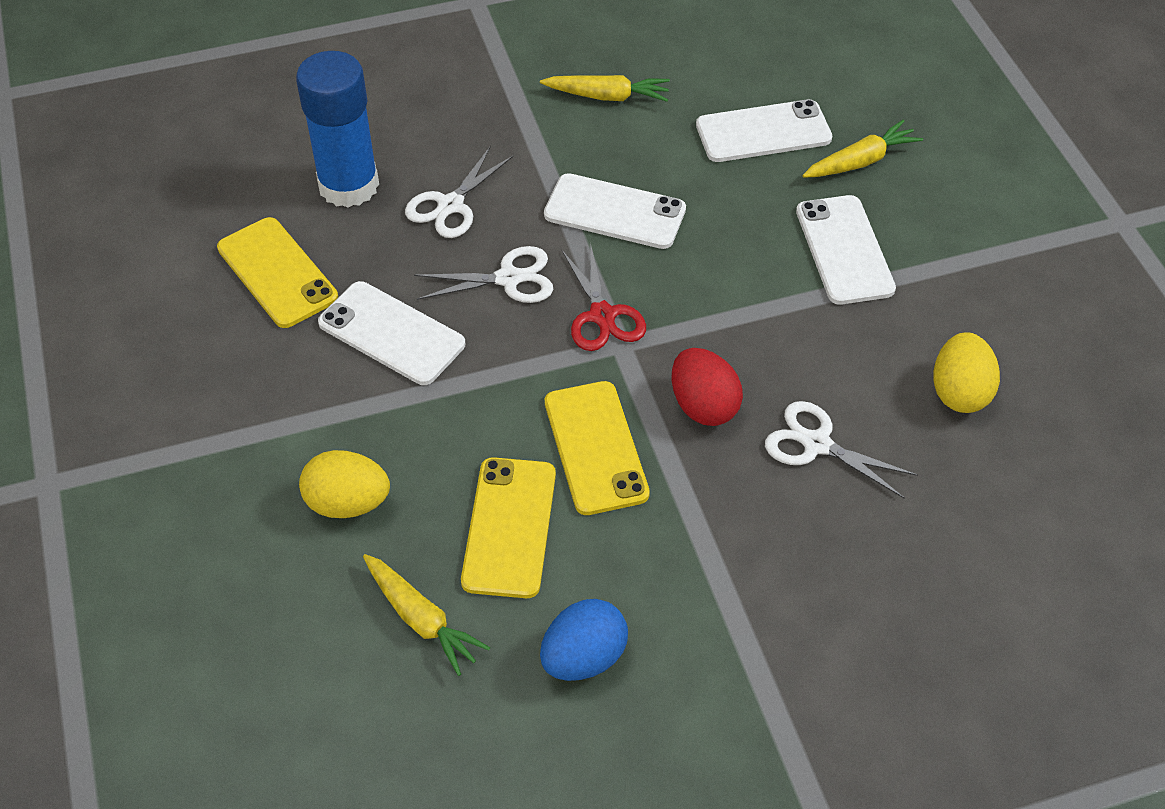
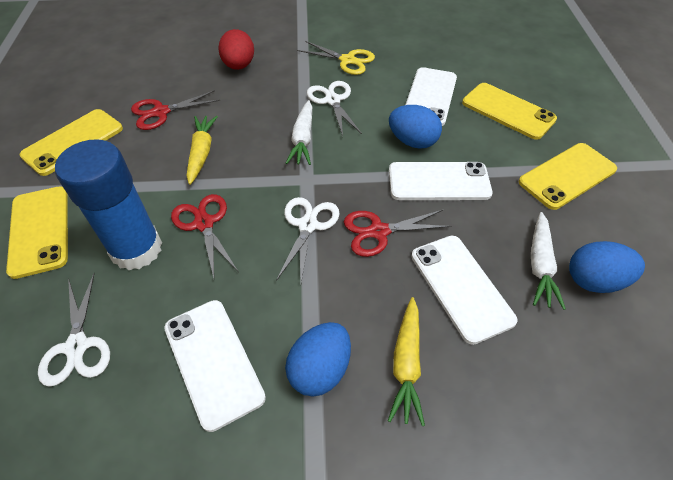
blue egg: 1 -> 3
red scissors: 1 -> 3
white carrot: 0 -> 2
yellow carrot: 3 -> 2
yellow egg: 2 -> 0
yellow phone: 3 -> 4
yellow scissors: 0 -> 1

